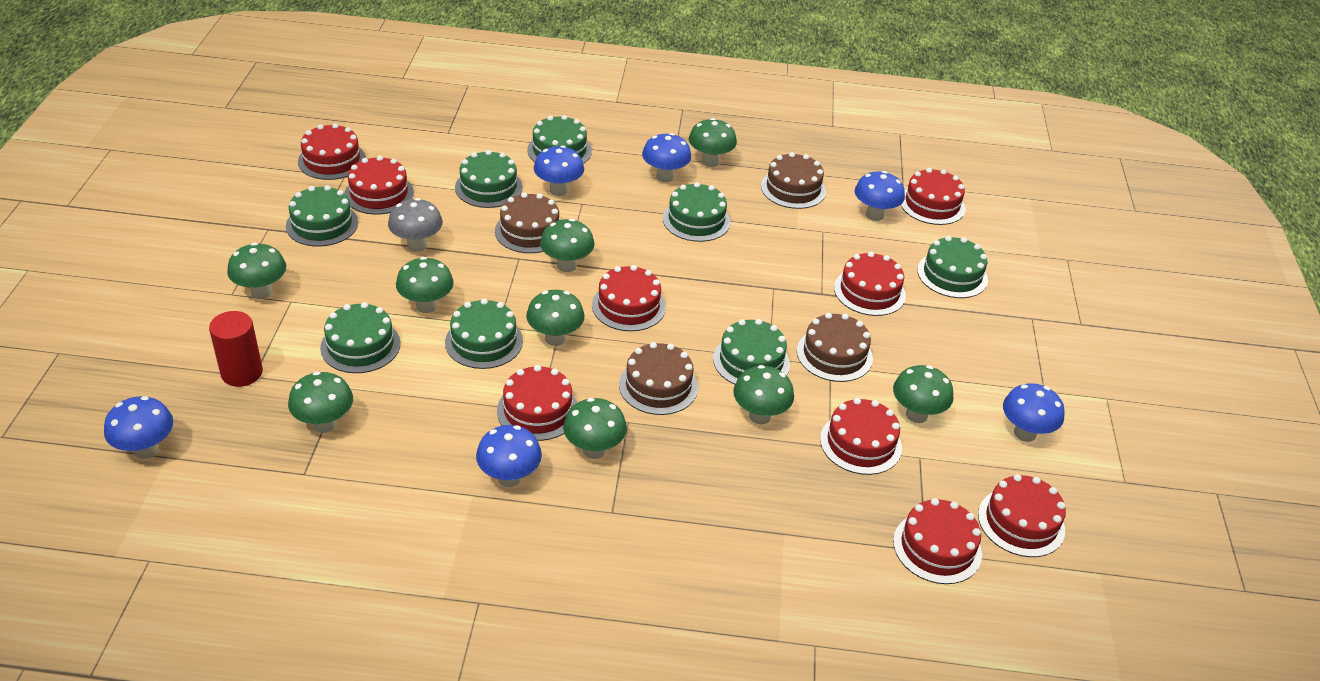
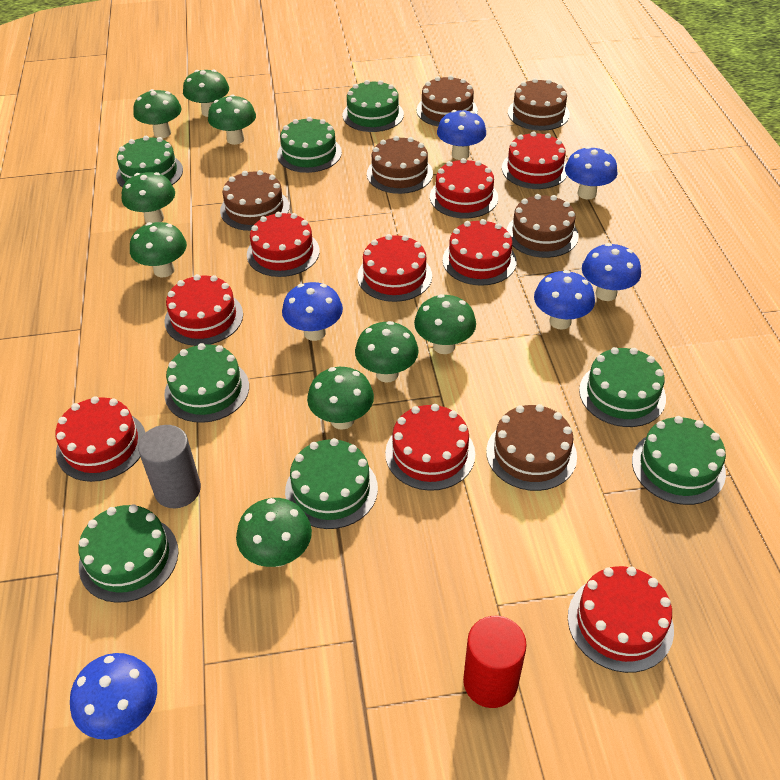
brown cake: 4 -> 6
grey cylinder: 0 -> 1
grey mushroom: 1 -> 0

